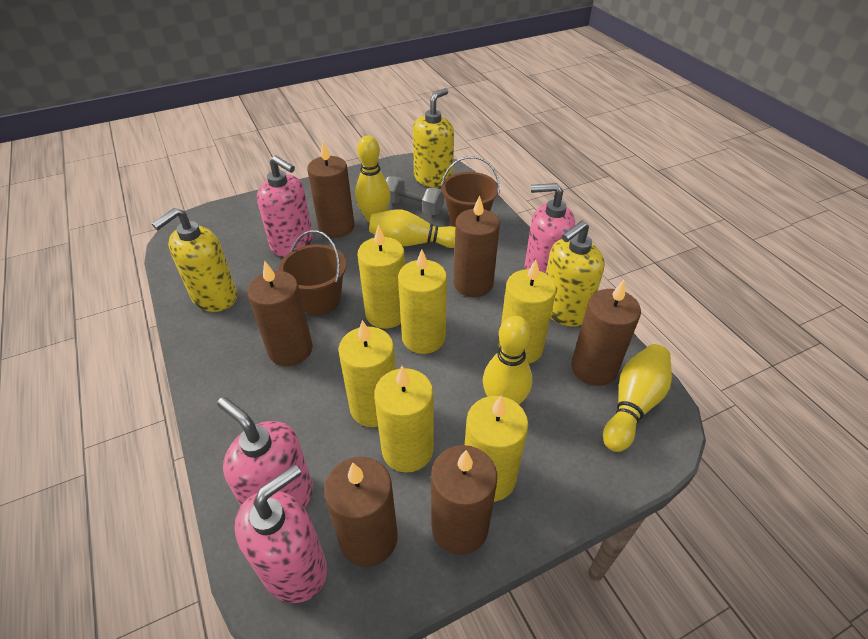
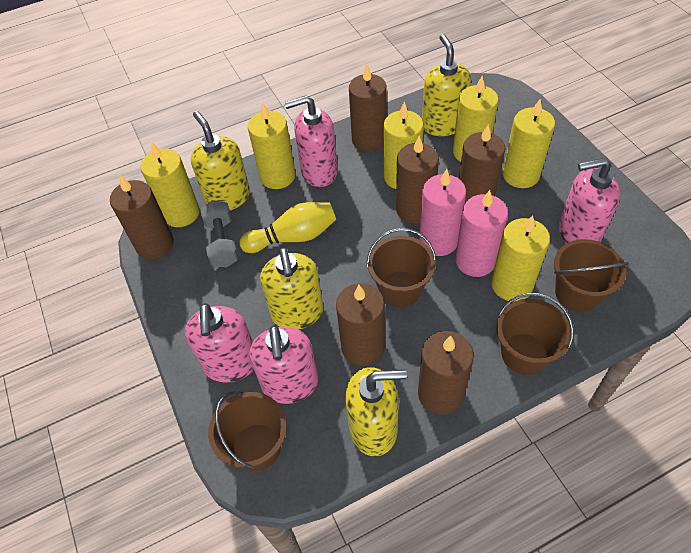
brown bucket: 2 -> 4
pink candle: 0 -> 2
yellow bowling pin: 4 -> 1
yellow soap dispenser: 3 -> 4

